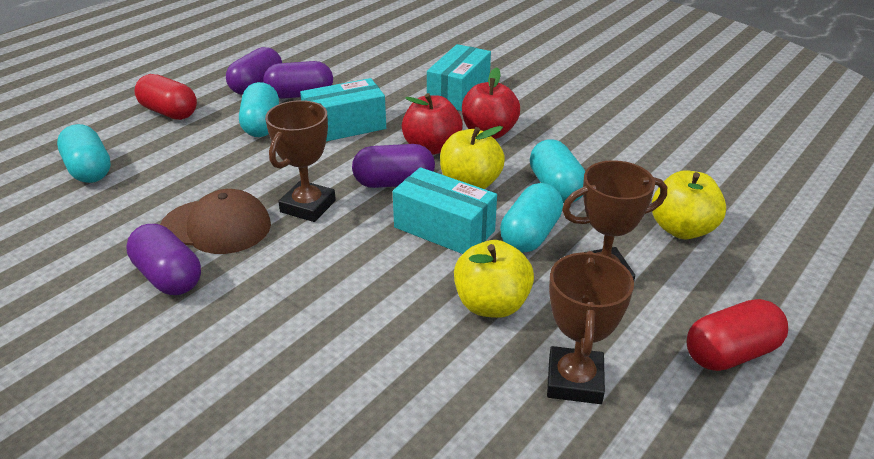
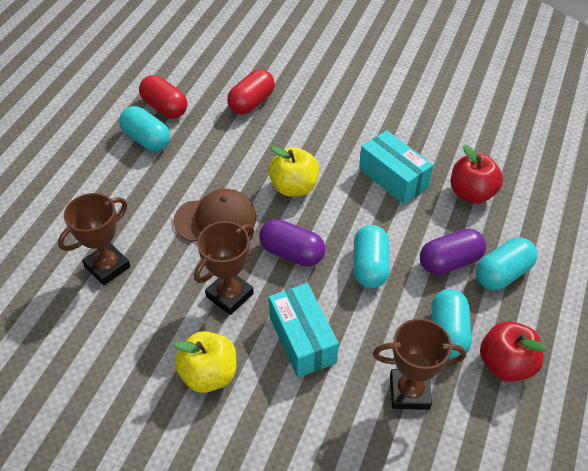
purple capsule: 4 -> 2
turquoise box: 3 -> 2
yellow apple: 3 -> 2

